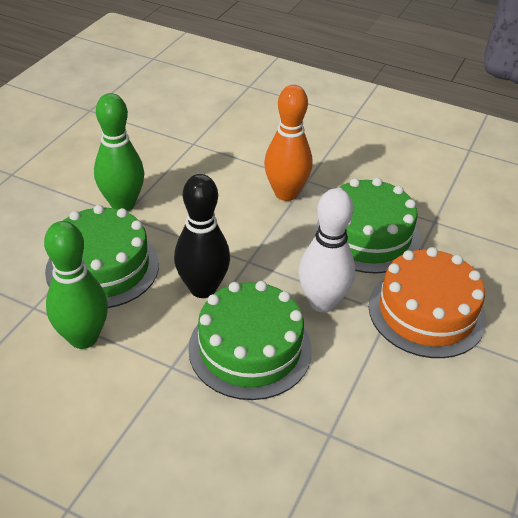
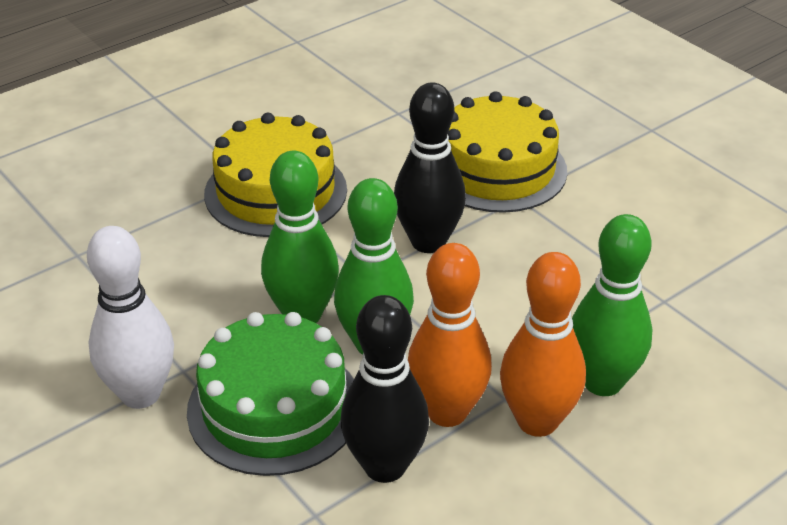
black bowling pin: 1 -> 2
green bowling pin: 2 -> 3
green cake: 3 -> 1
orange bowling pin: 1 -> 2
orange cake: 1 -> 0
yellow cake: 0 -> 2

